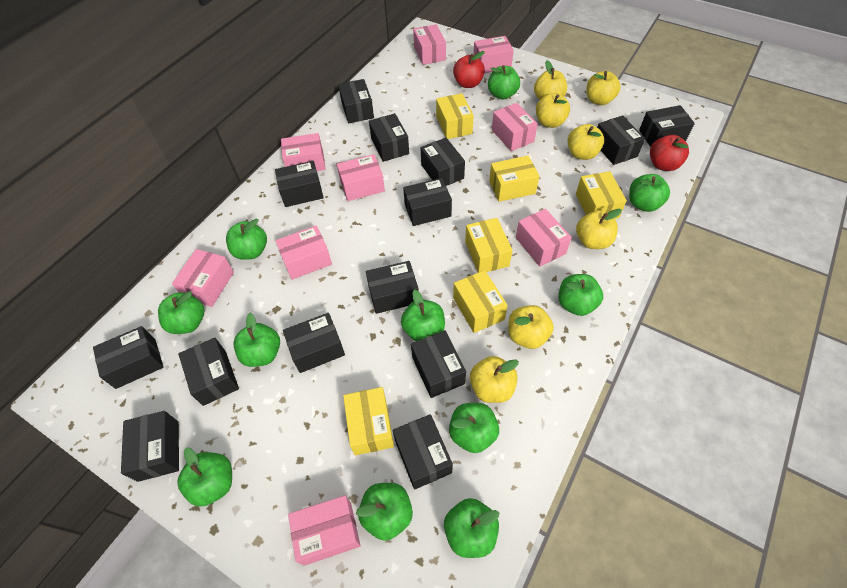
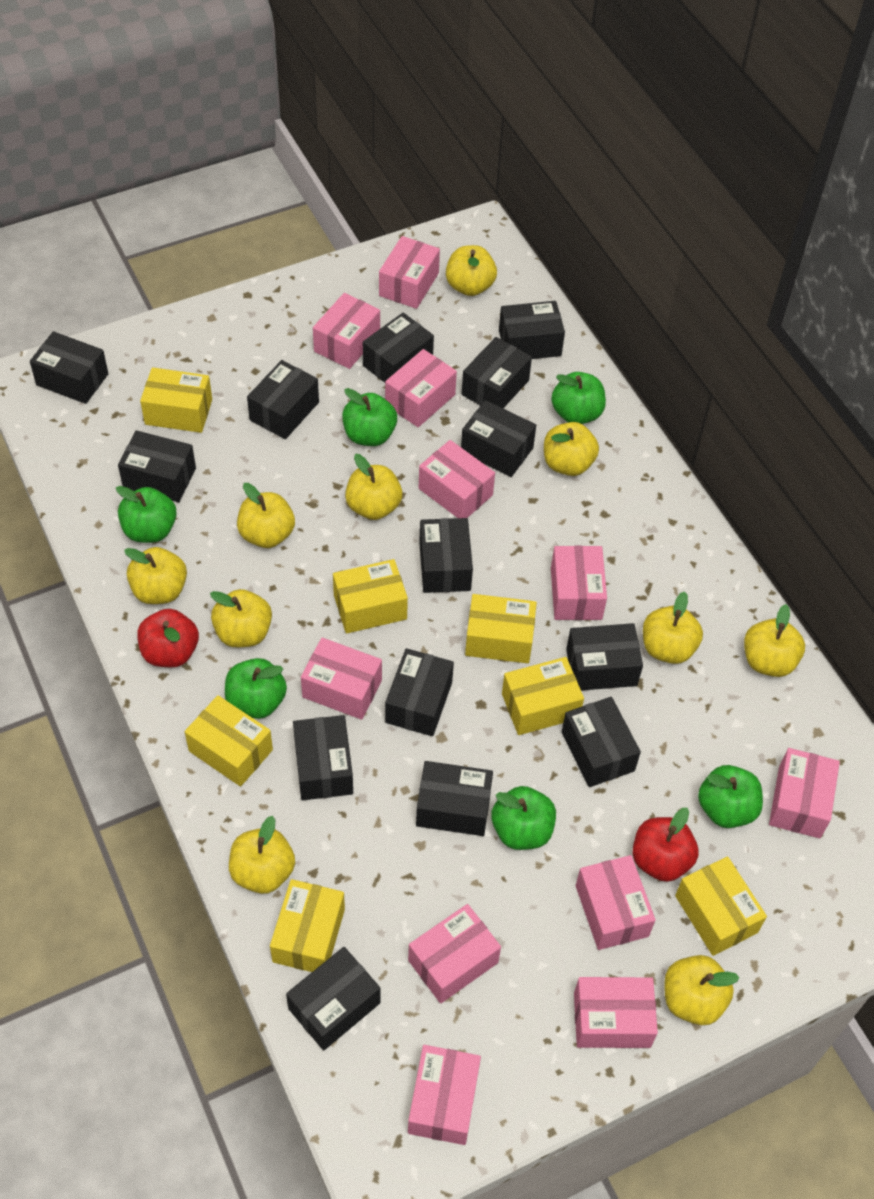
green apple: 11 -> 6
pink box: 9 -> 11
yellow apple: 7 -> 10
yellow box: 6 -> 7

